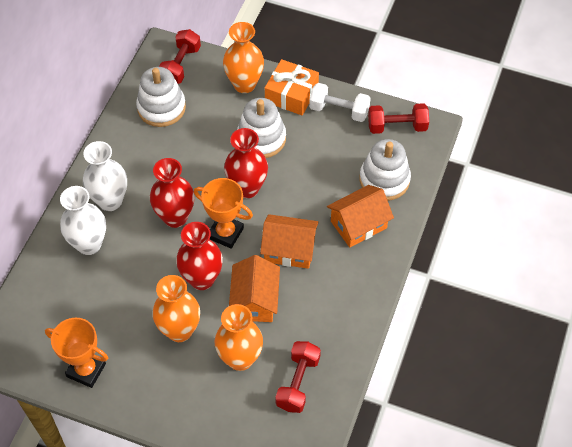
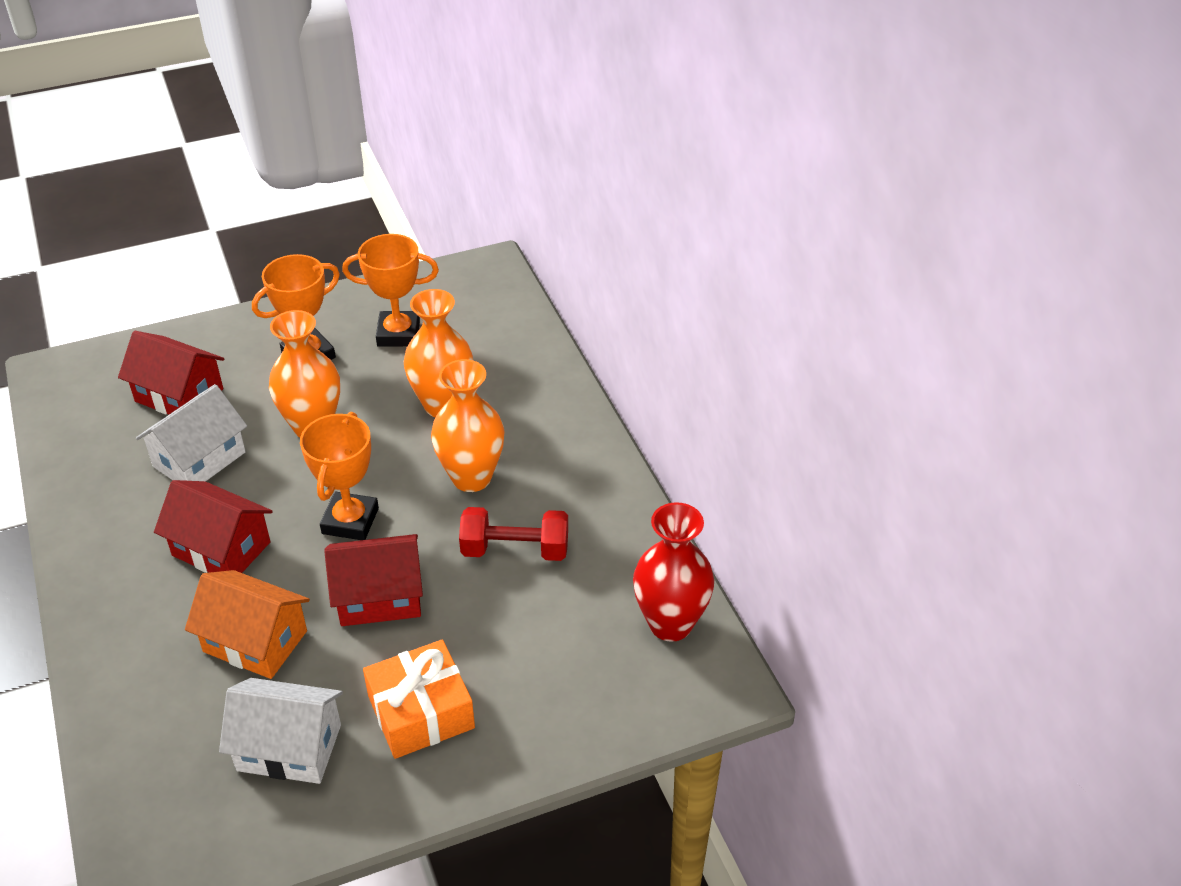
orange house: 3 -> 1
orange trophy: 2 -> 3
red dumbbell: 3 -> 1
red house: 0 -> 3
red vase: 3 -> 1
white dumbbell: 1 -> 0
white house: 0 -> 2
white stacking toy: 3 -> 0
white vase: 2 -> 0

